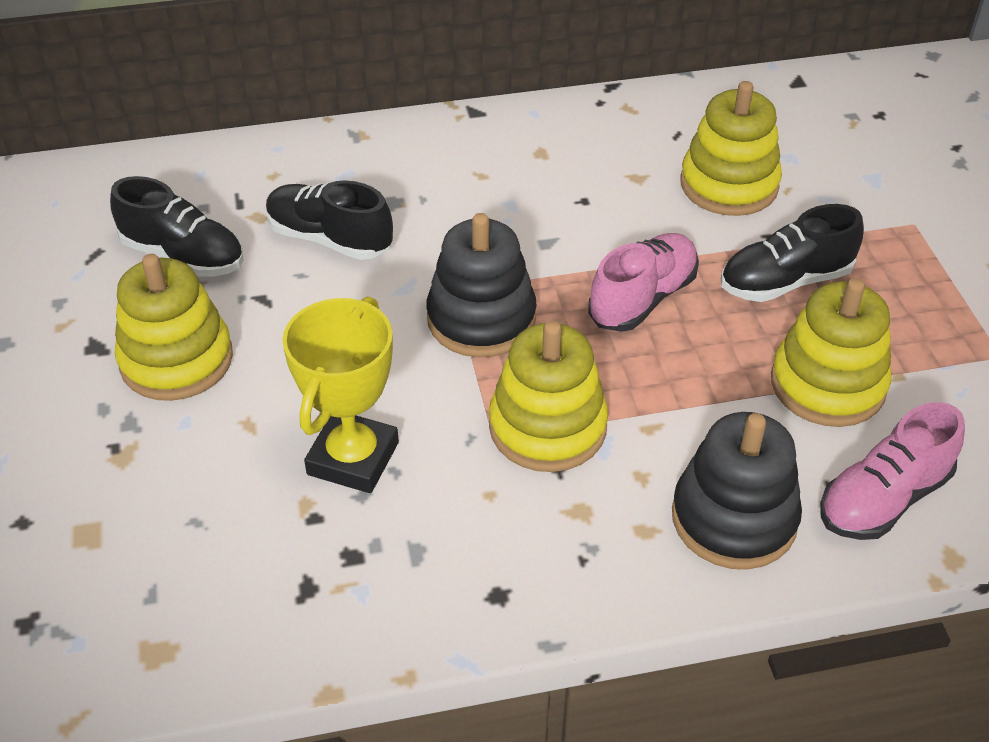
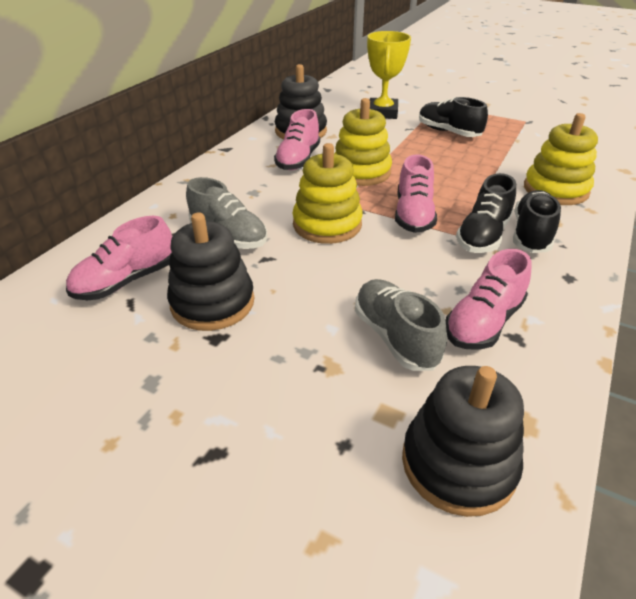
black stacking toy: 2 -> 3
grey shoe: 0 -> 2
pink shoe: 2 -> 4
yellow stacking toy: 4 -> 3

